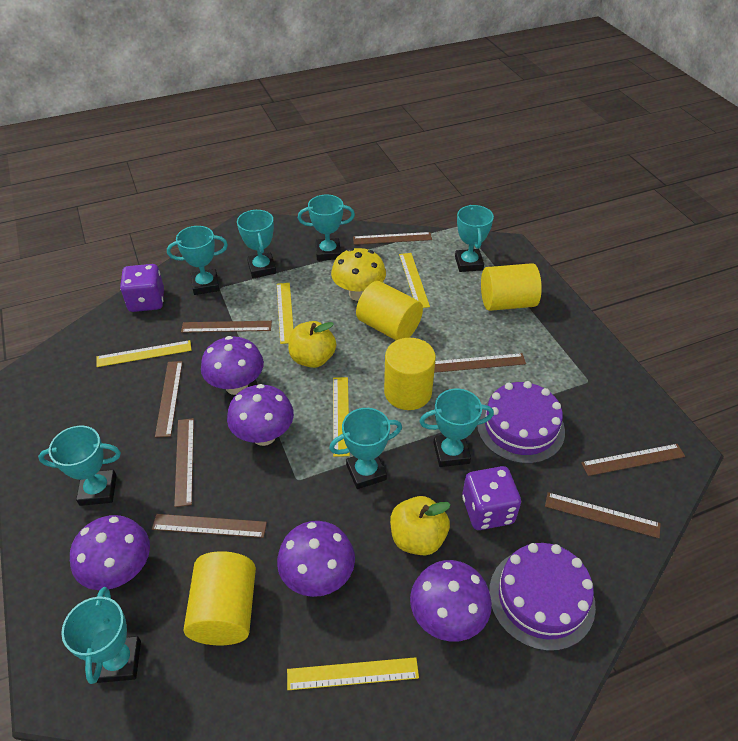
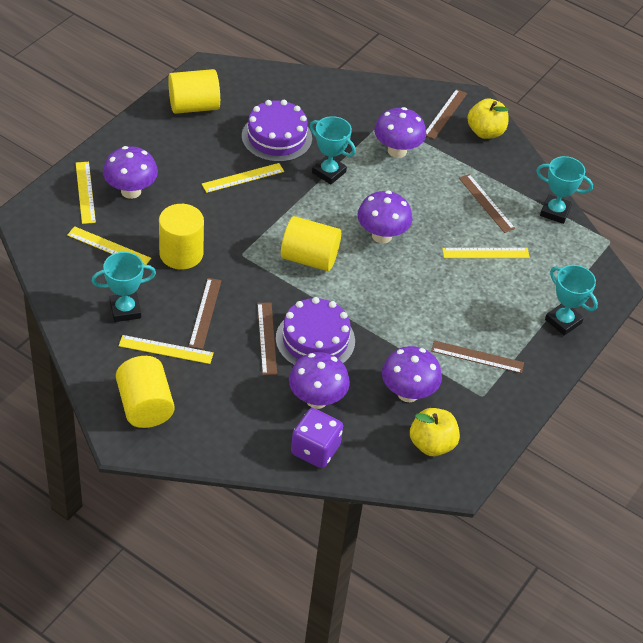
brown ruler: 8 -> 5
purple dice: 2 -> 1
turquoise trophy: 8 -> 4
yellow mushroom: 1 -> 0

